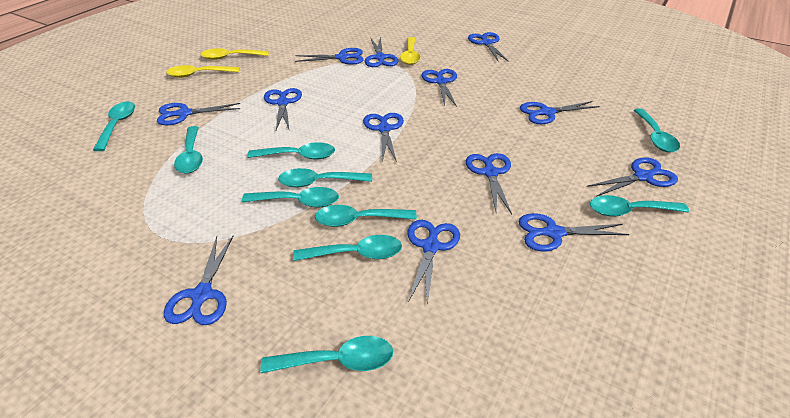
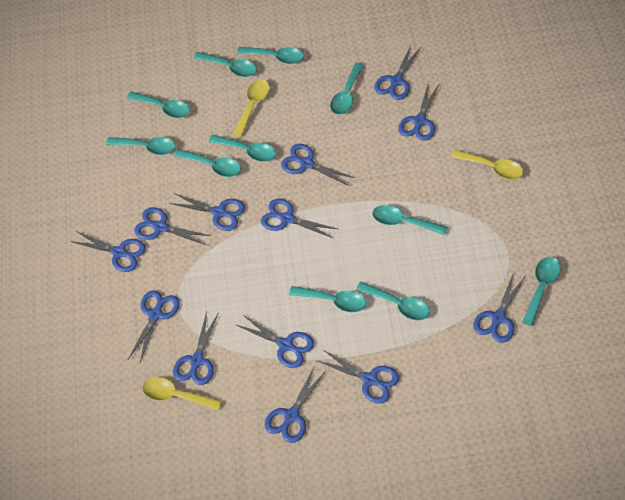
turquoise spoon: 10 -> 11

